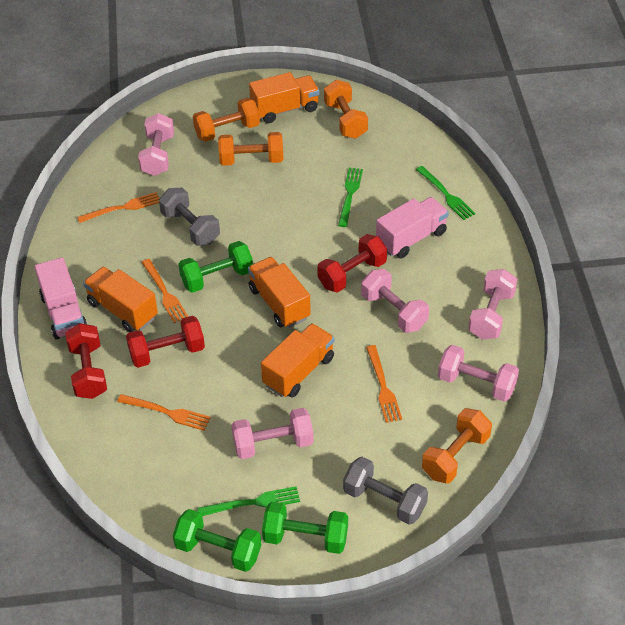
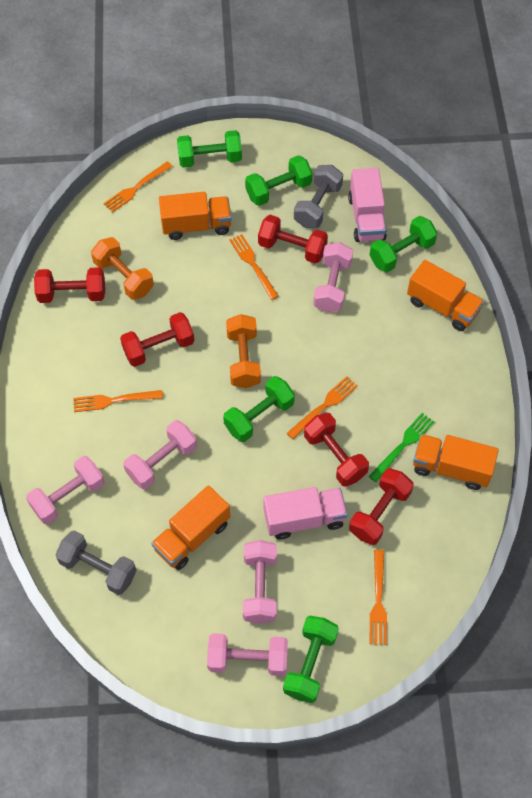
green dumbbell: 3 -> 5
green fork: 3 -> 1
orange dumbbell: 4 -> 2
orange fork: 4 -> 5
red dumbbell: 3 -> 5

